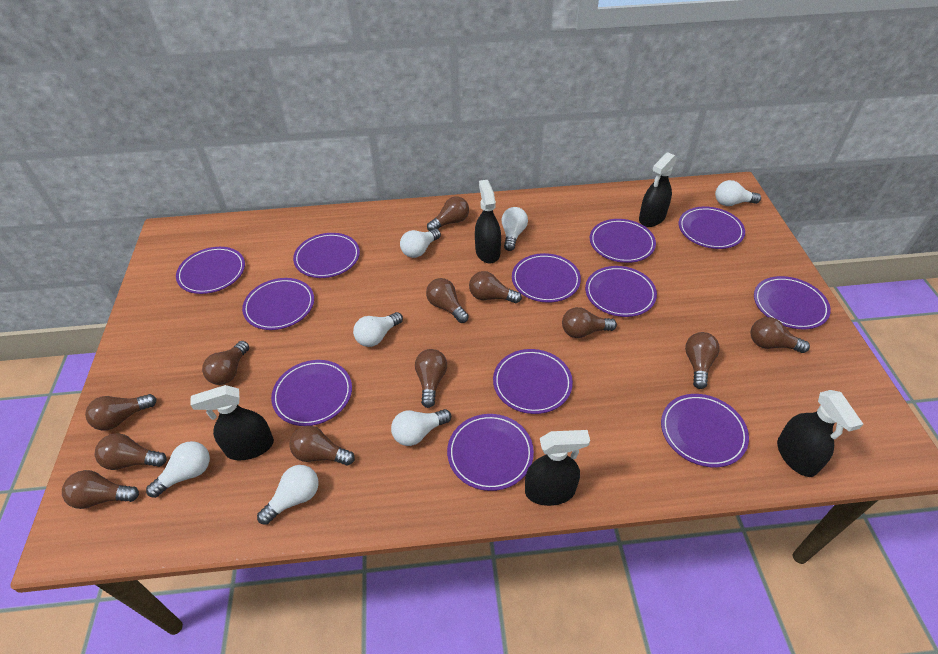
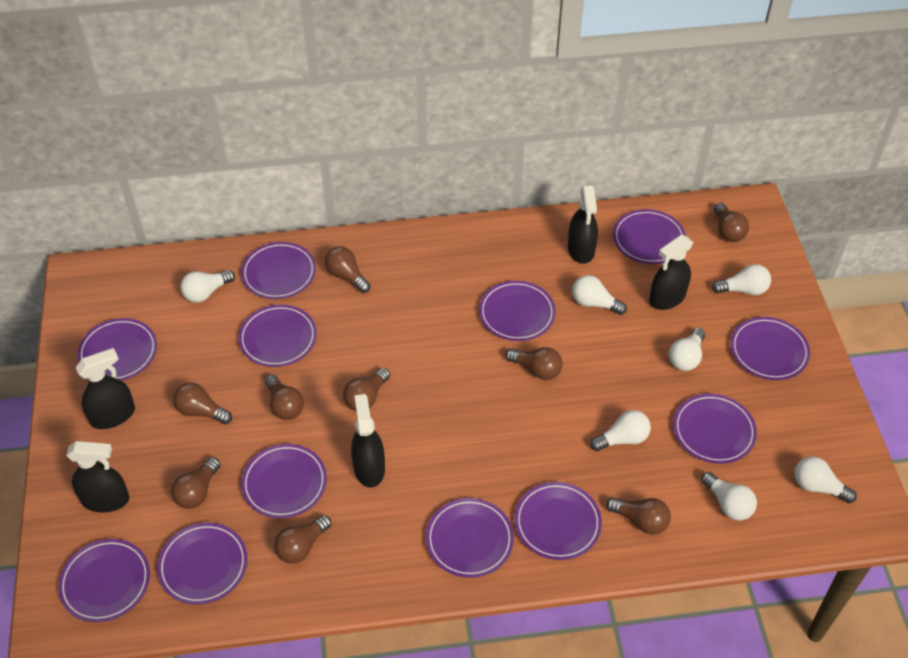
brown light bulb: 12 -> 9

